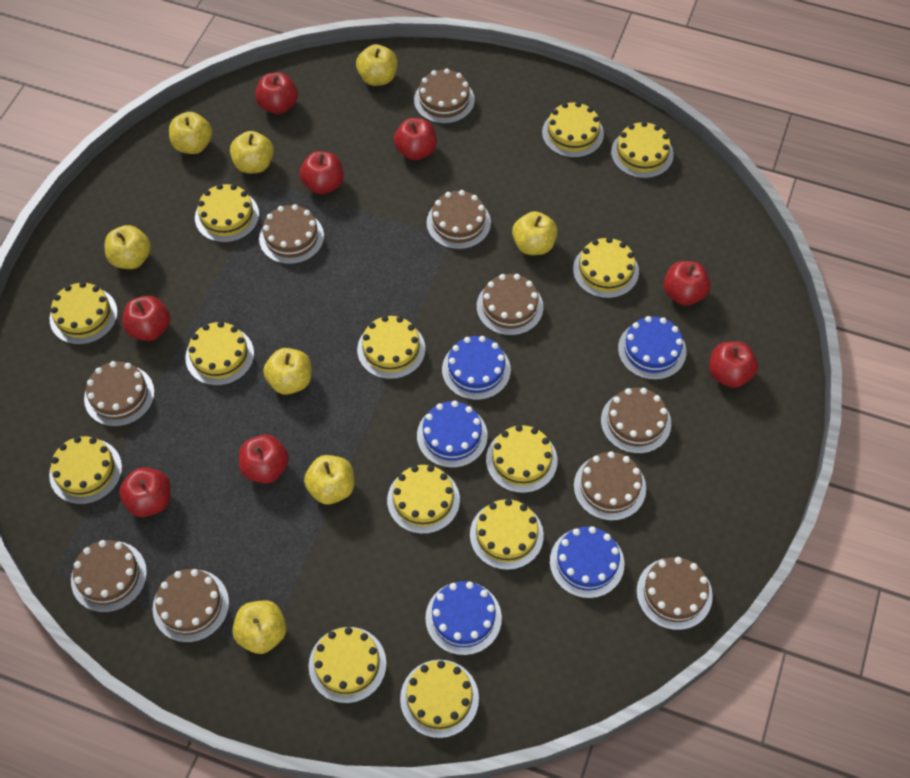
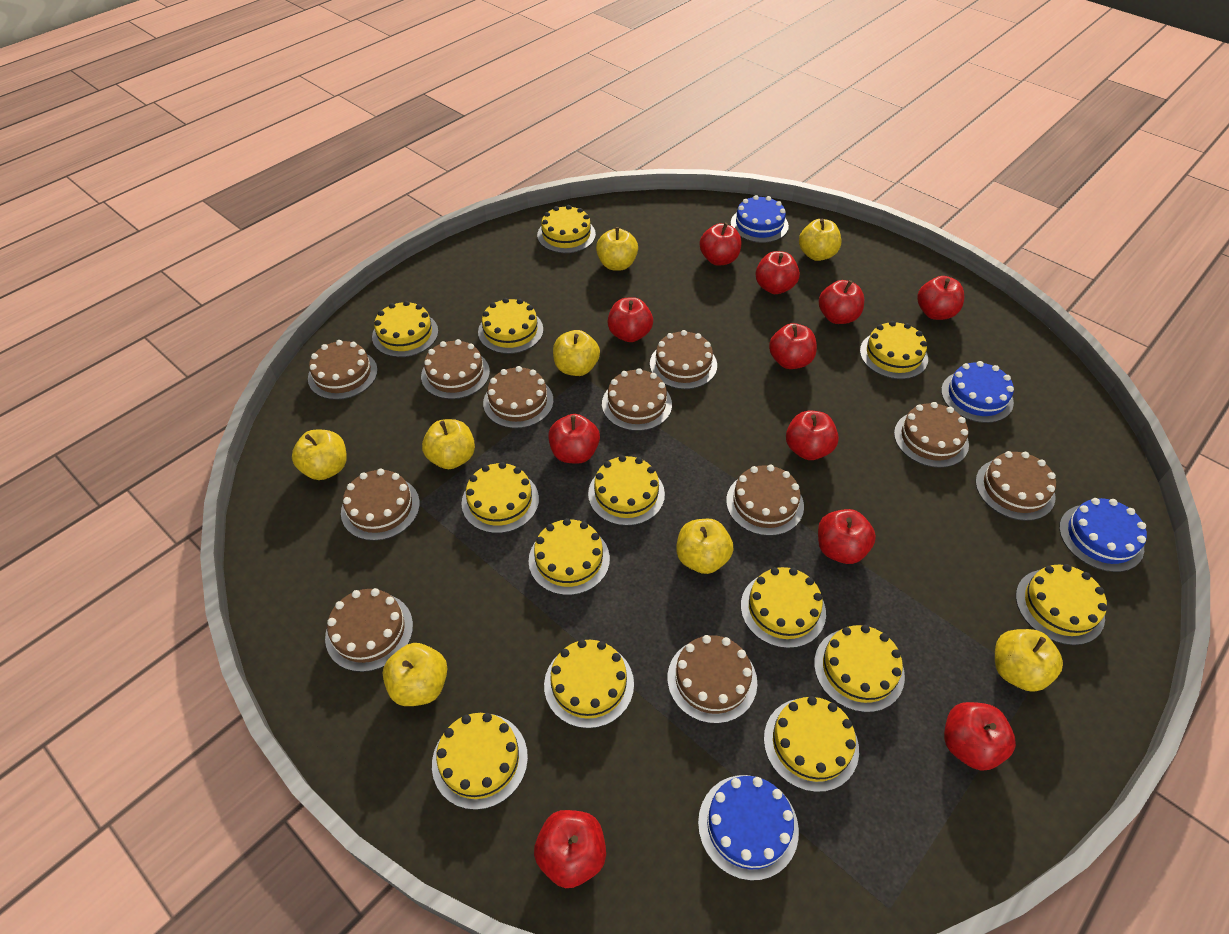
blue cake: 5 -> 4
brown cake: 10 -> 11
red apple: 8 -> 11

